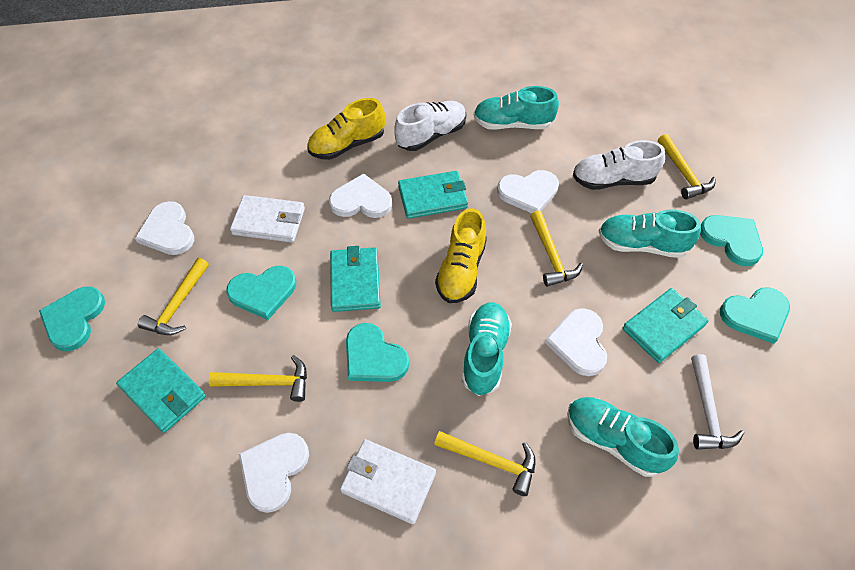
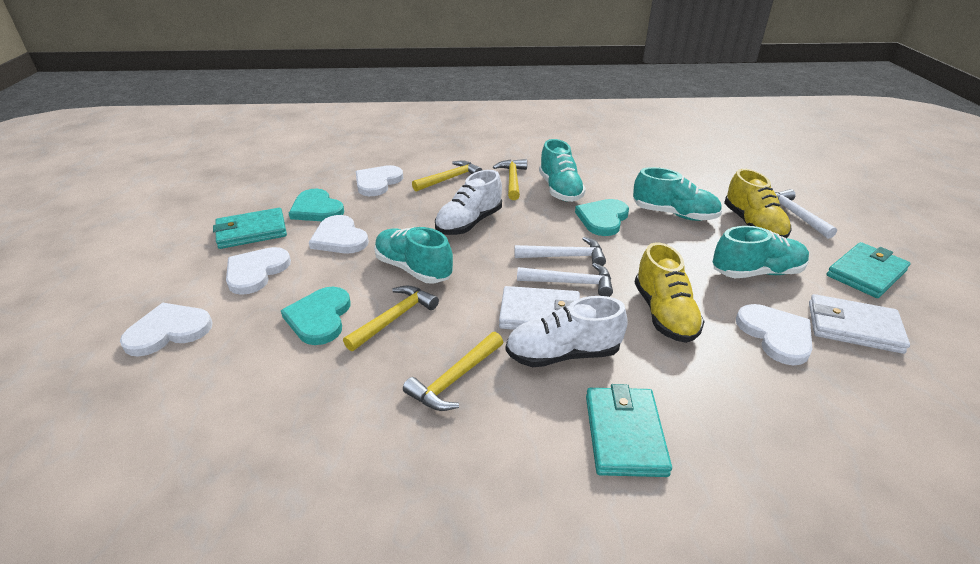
turquoise heart: 5 -> 3
turquoise wallet: 4 -> 3
white hammer: 1 -> 3
yellow hammer: 5 -> 4

